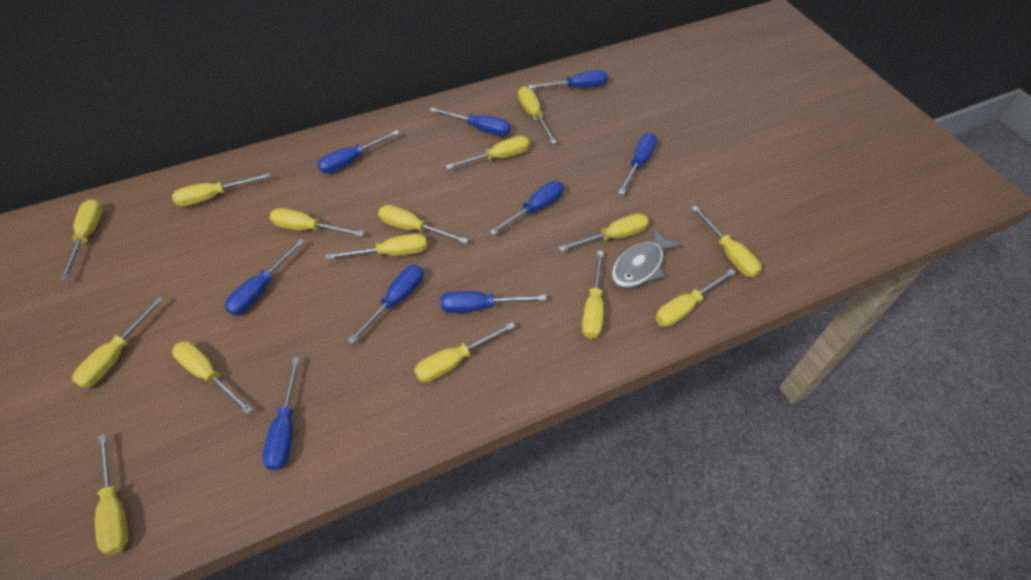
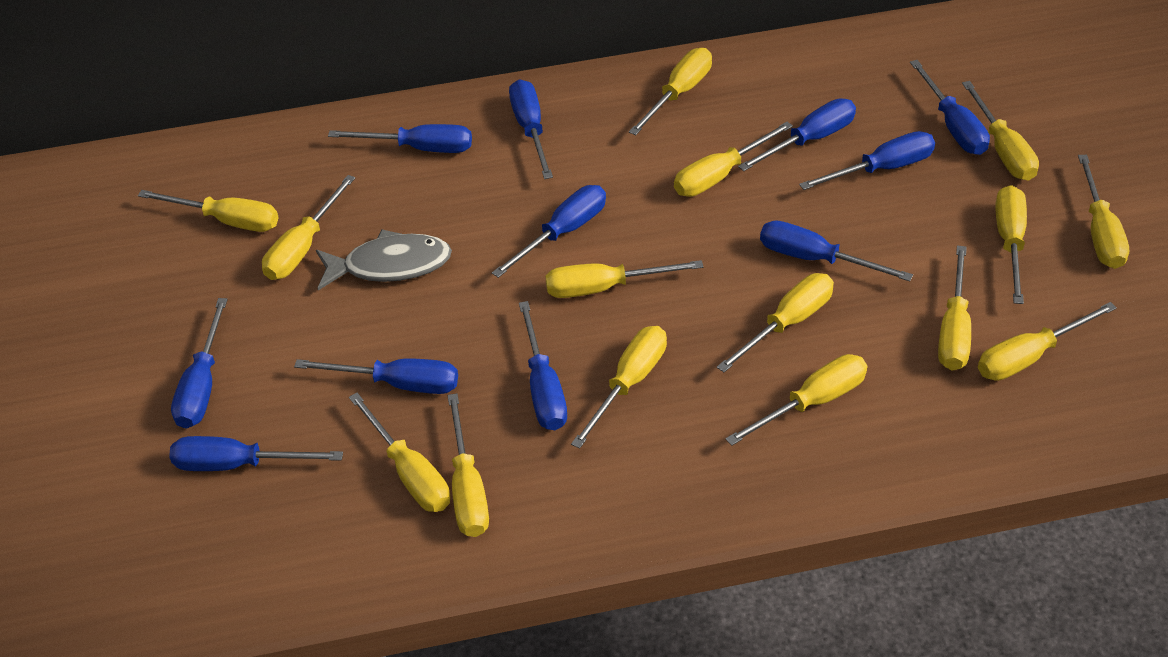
blue screwdriver: 9 -> 11

